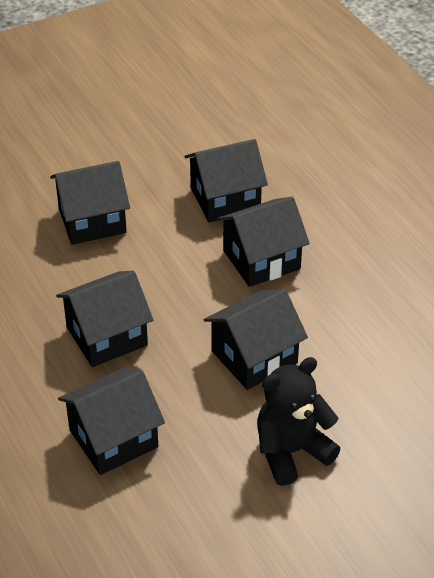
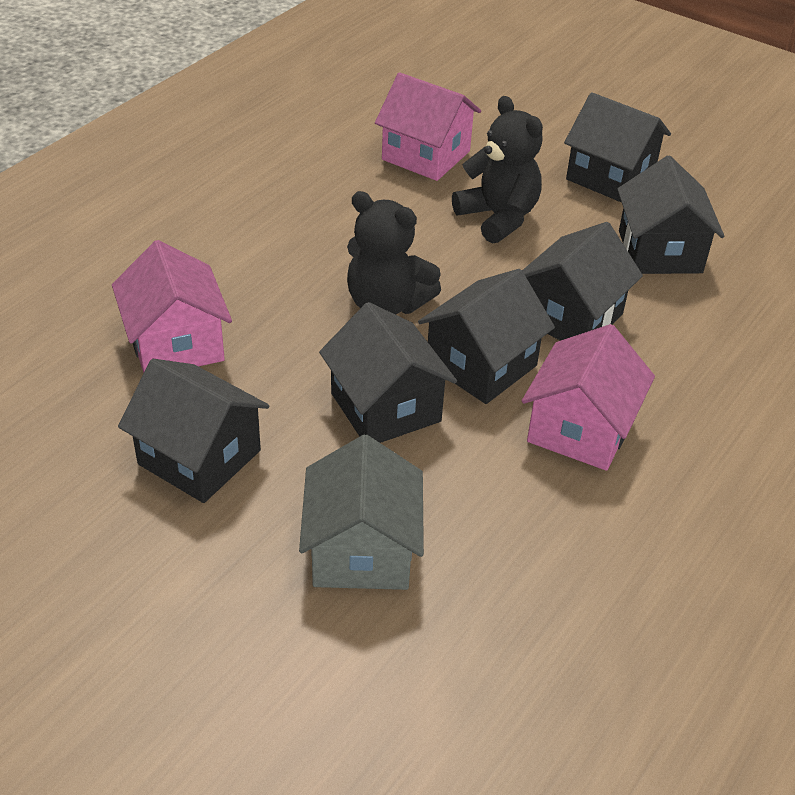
black teddy bear: 1 -> 2
grey house: 0 -> 1
pink house: 0 -> 3

